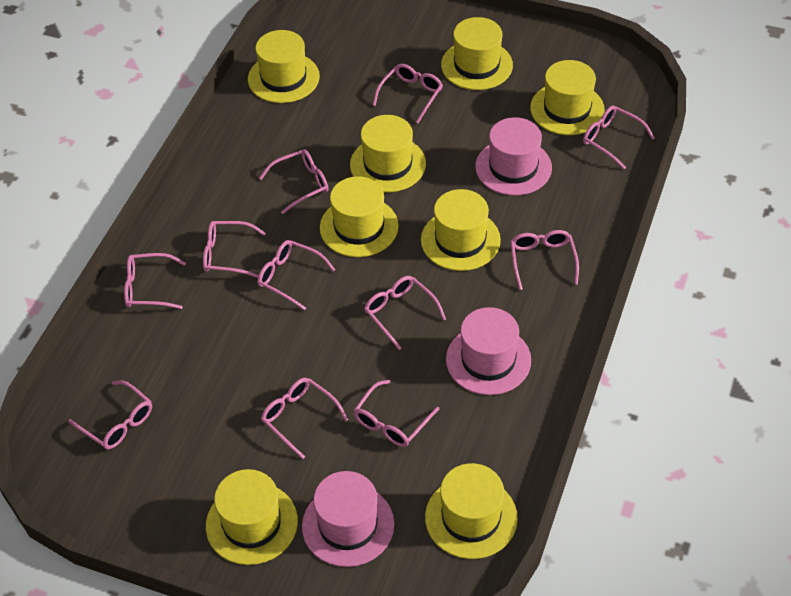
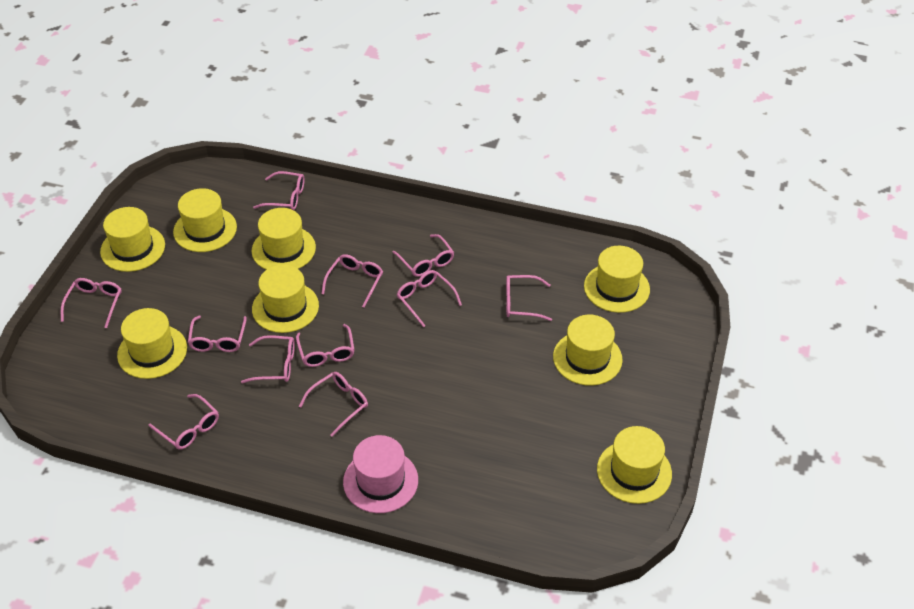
pink hat: 3 -> 1

